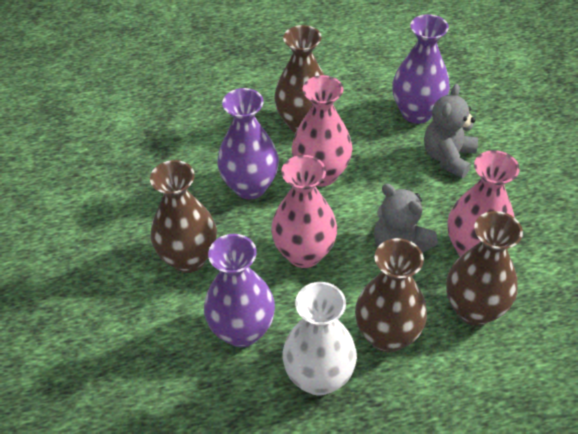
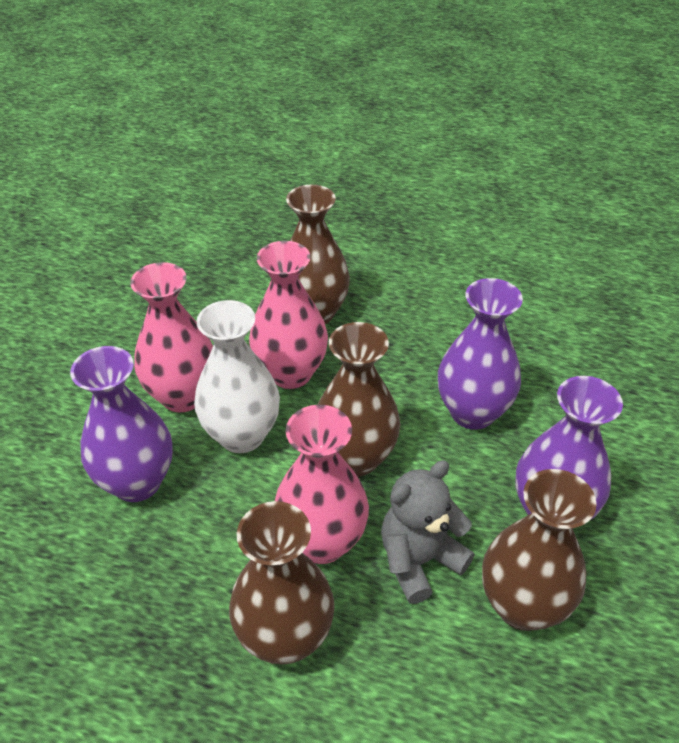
grey teddy bear: 2 -> 1

